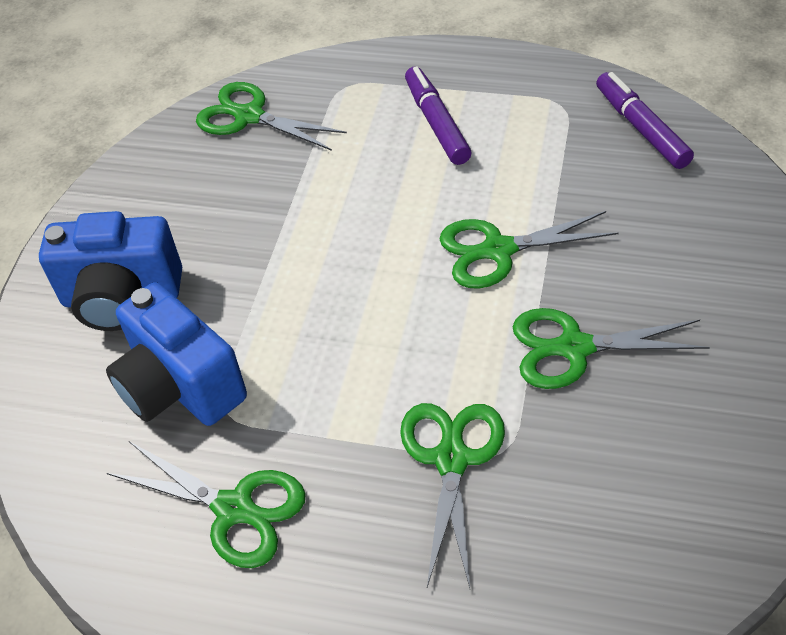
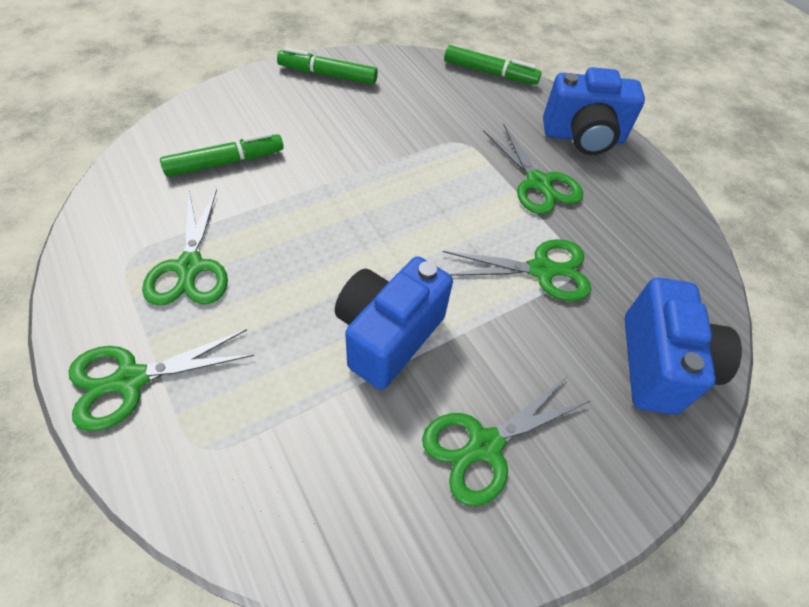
blue camera: 2 -> 3
green marker: 0 -> 3
purple marker: 2 -> 0

